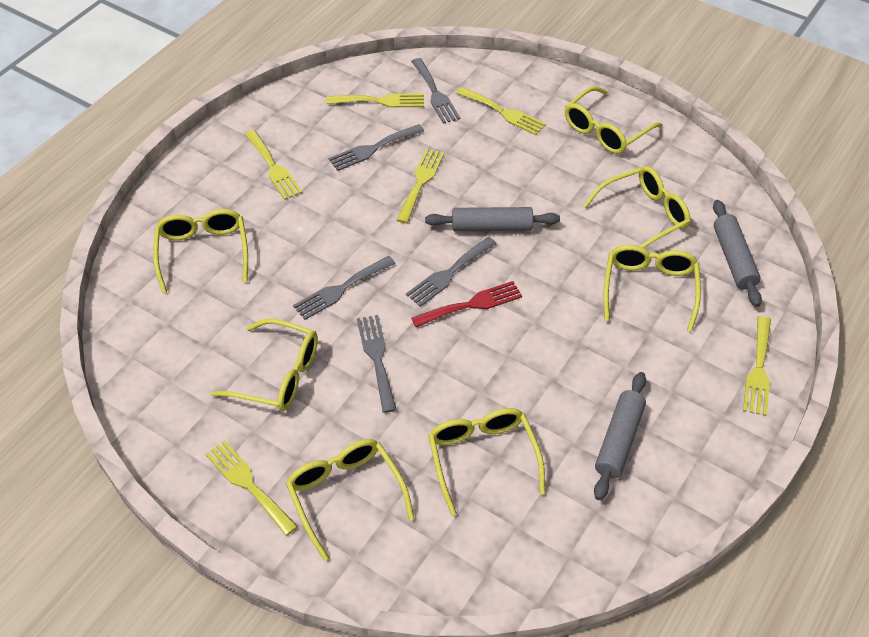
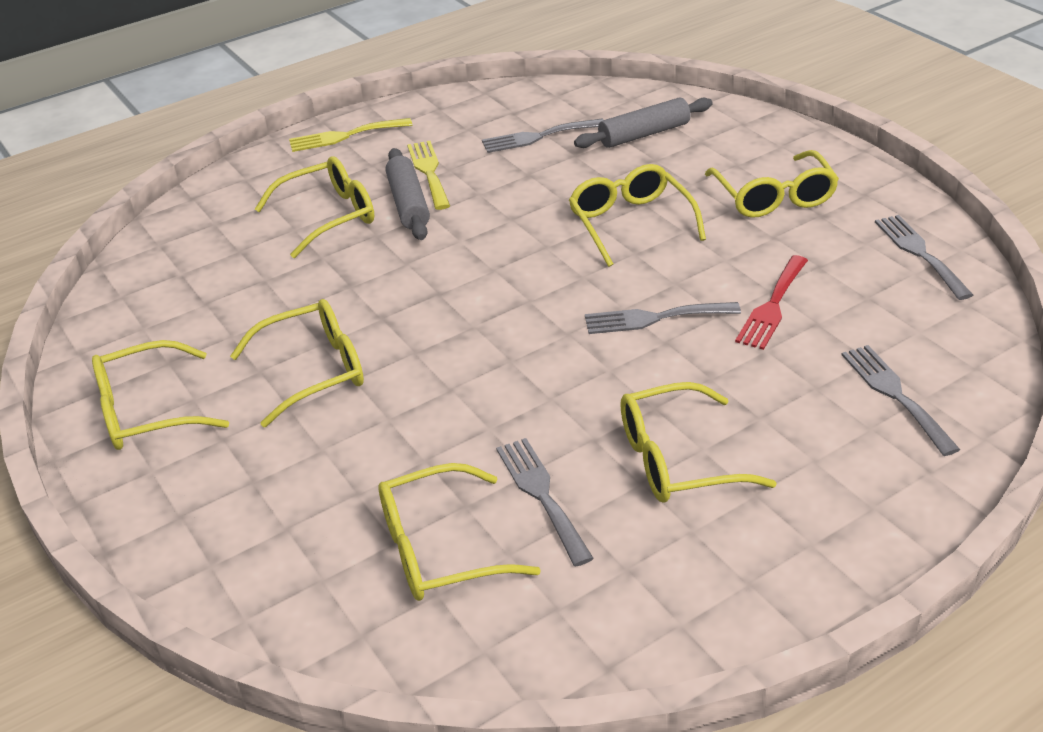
grey rolling pin: 3 -> 2
yellow fork: 6 -> 2

